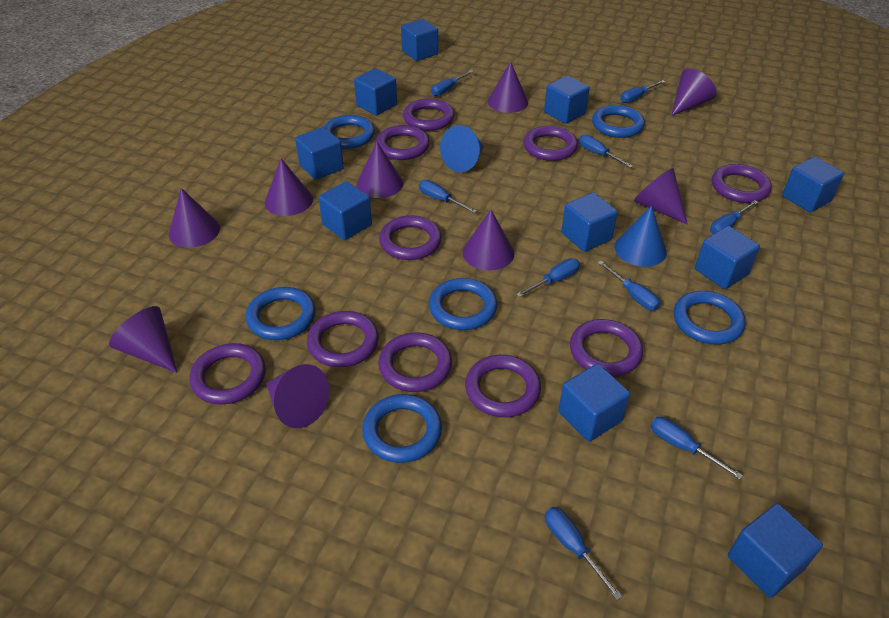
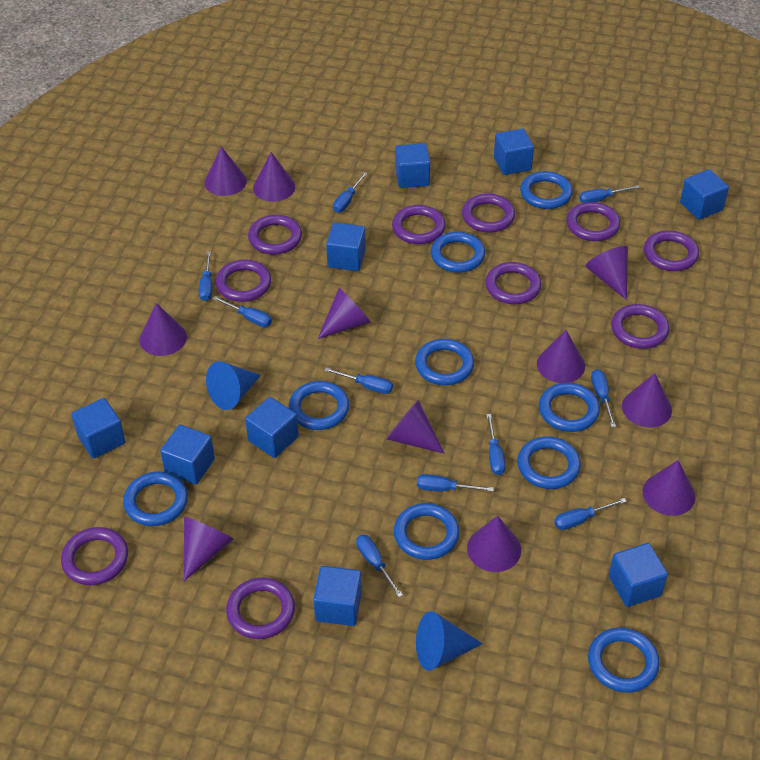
blue cube: 10 -> 9
blue ring: 6 -> 9
blue screwdriver: 9 -> 10
purple cone: 9 -> 11

